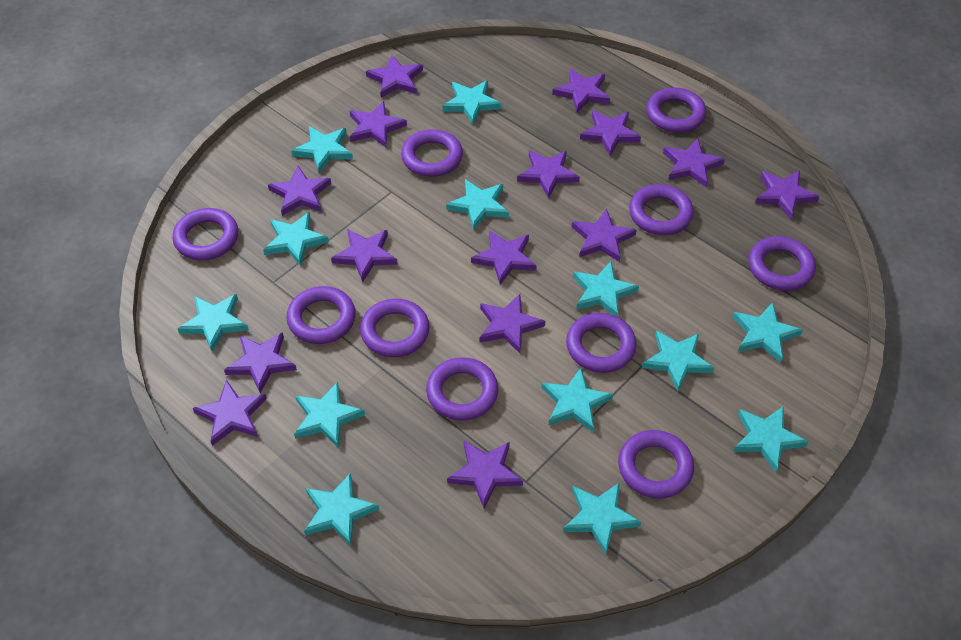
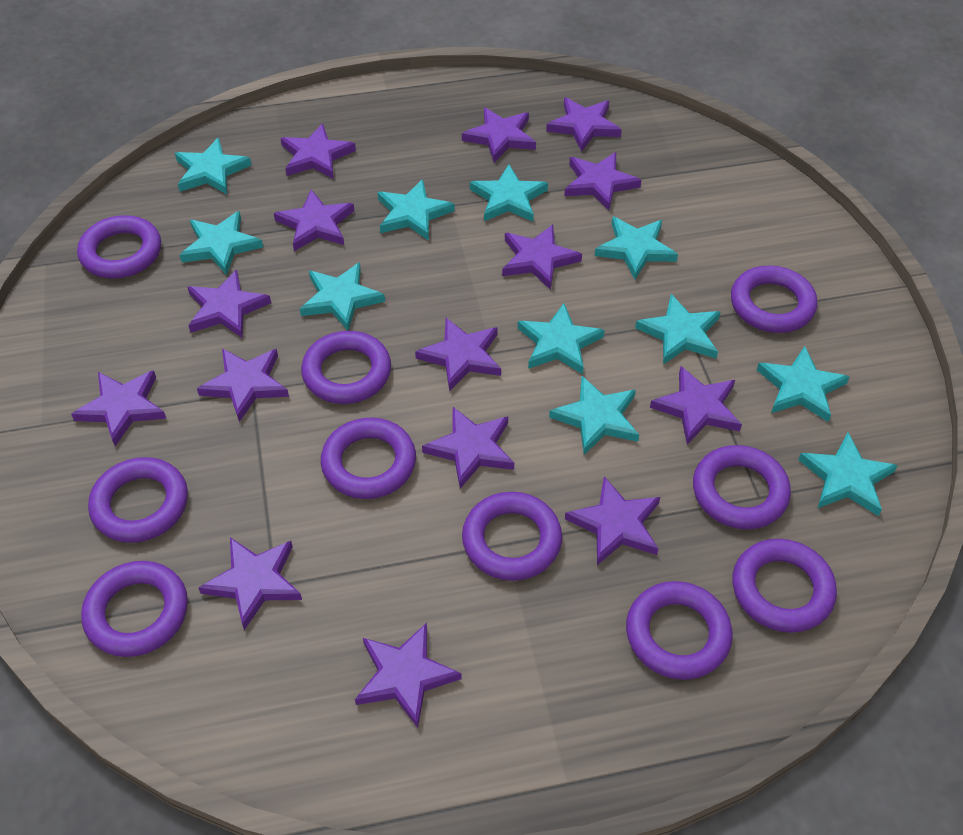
turquoise star: 13 -> 11

